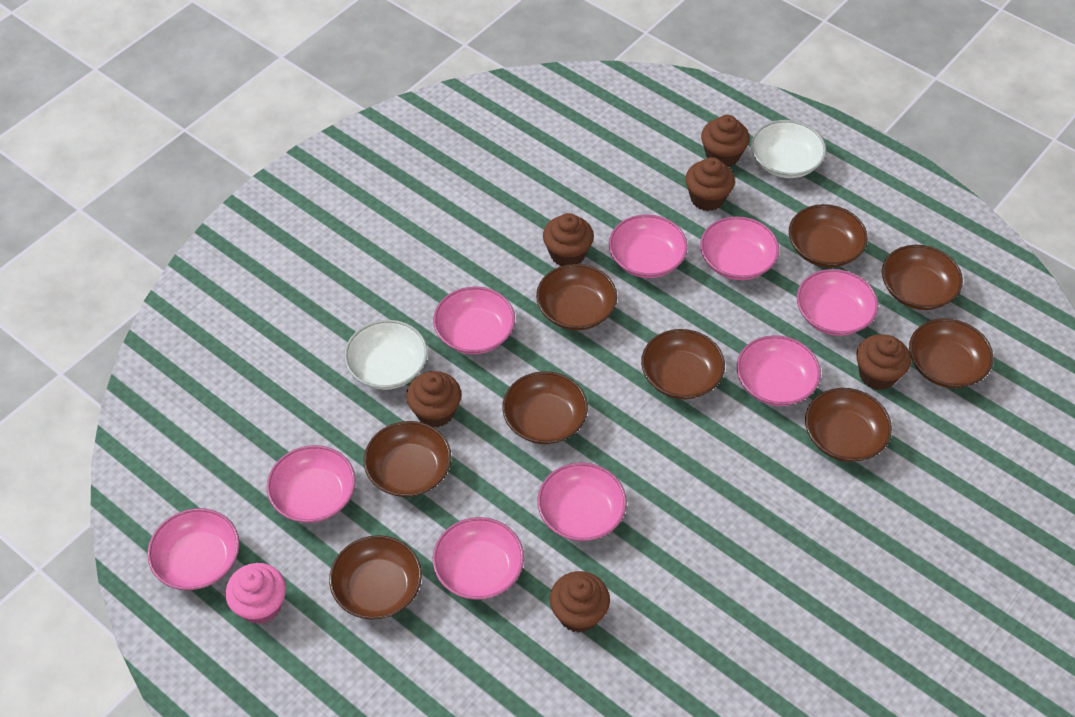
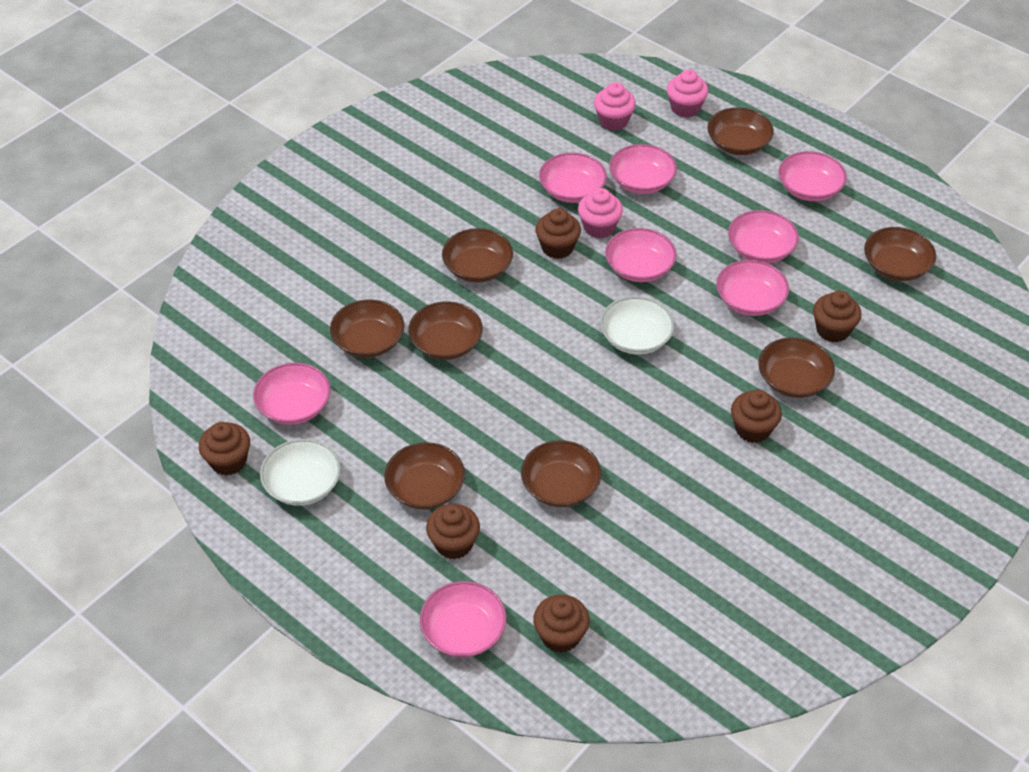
brown bowl: 9 -> 8
pink bowl: 9 -> 8
pink cupcake: 1 -> 3

